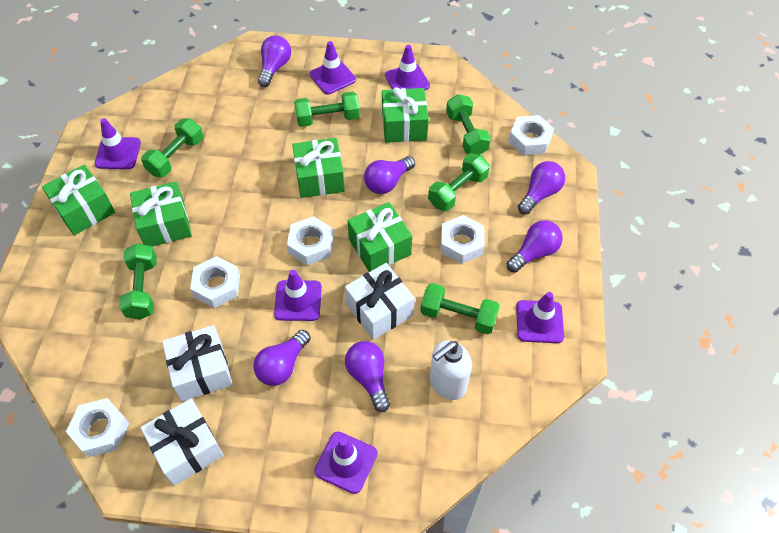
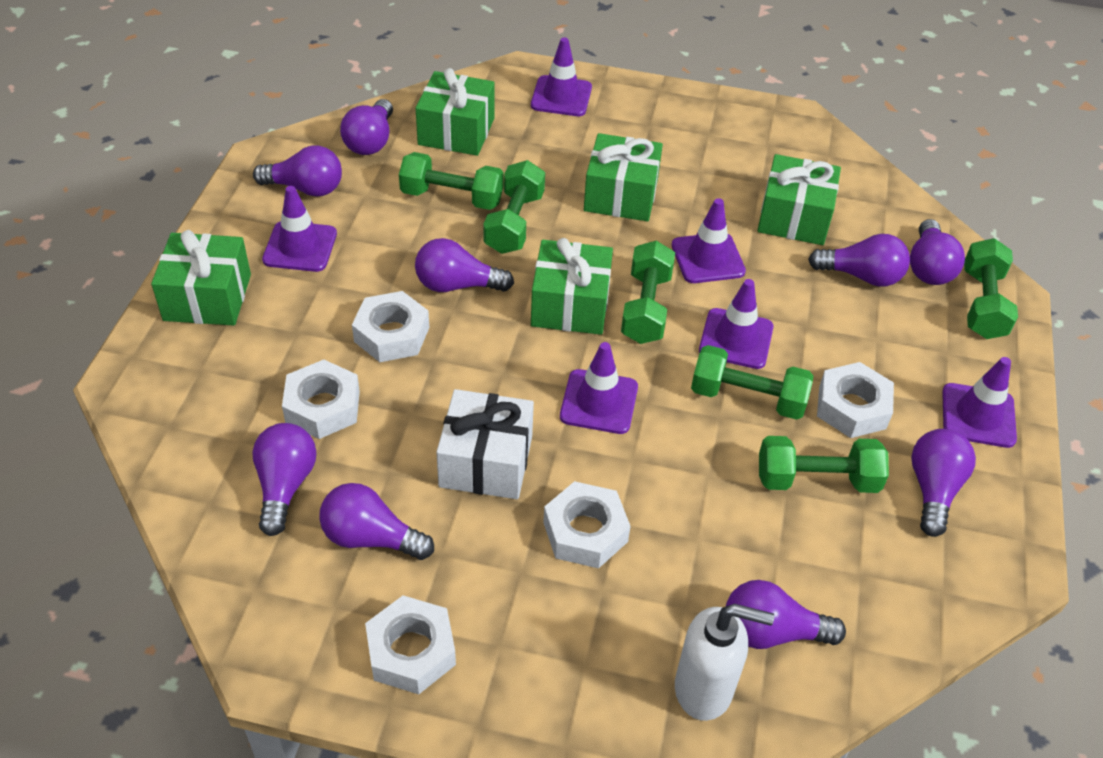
purple light bulb: 6 -> 9
white gift: 3 -> 1

